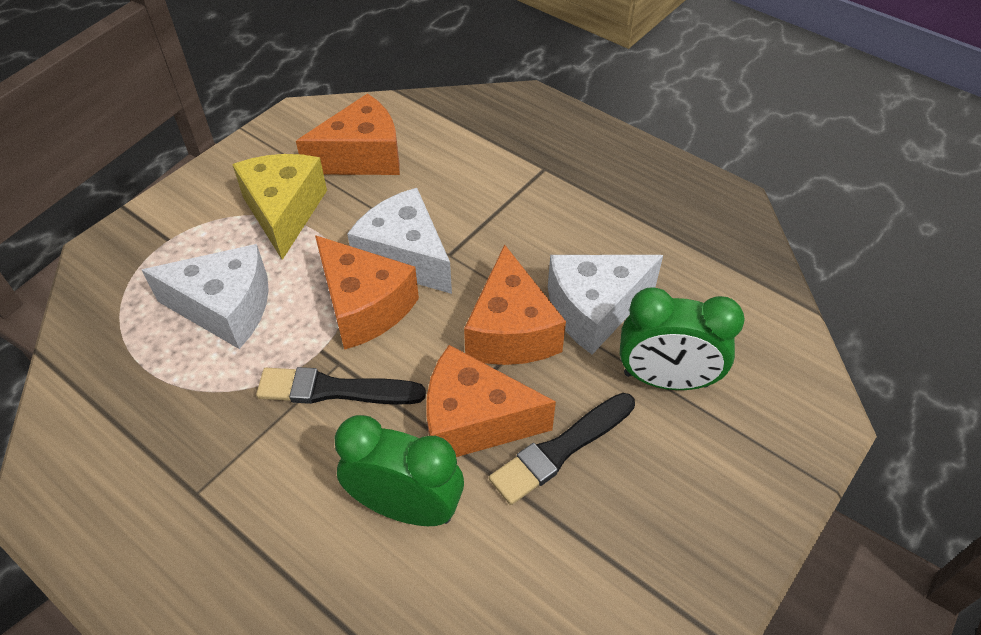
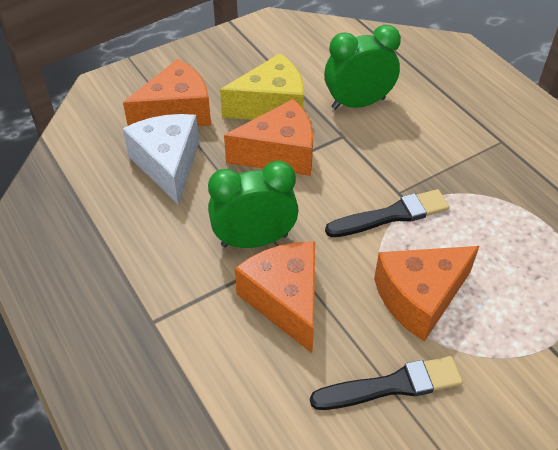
white cheese: 3 -> 1

